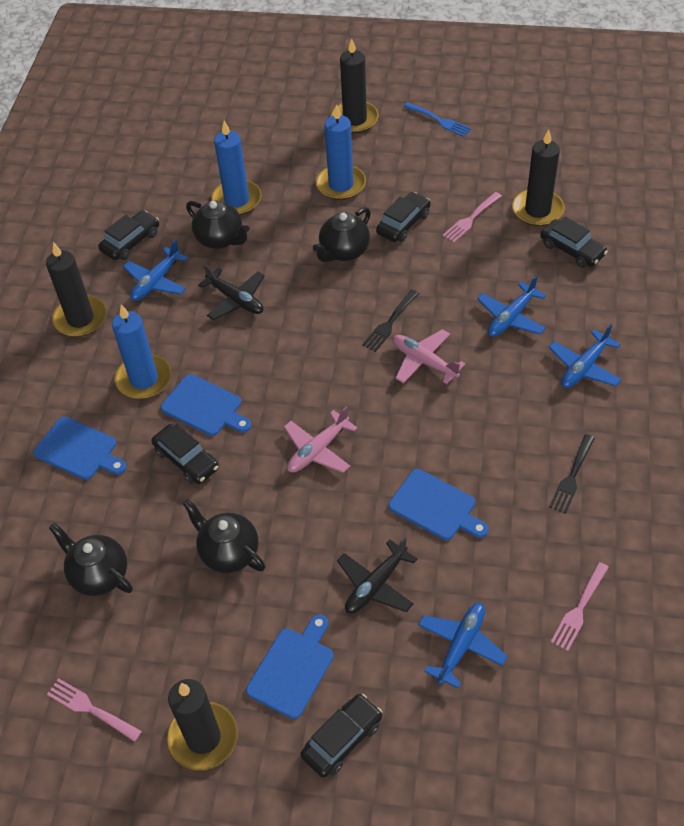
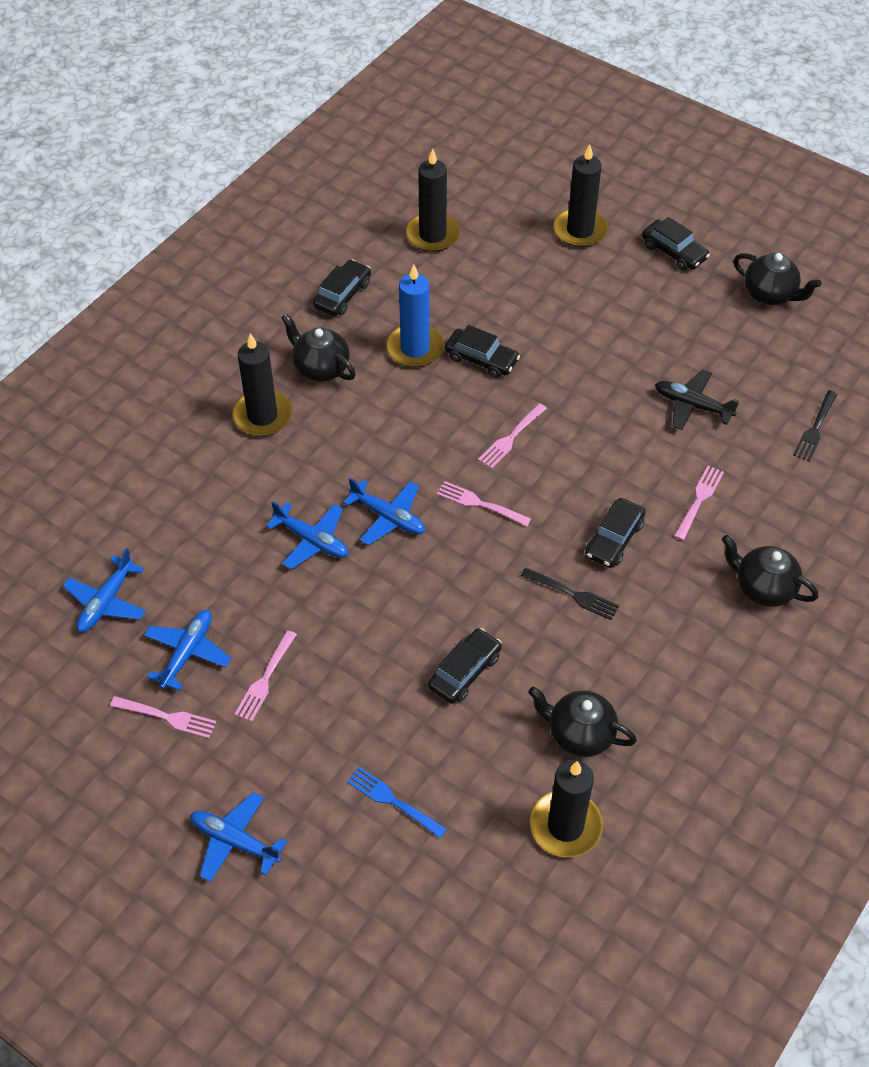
black plane: 2 -> 1
blue candle: 3 -> 1
blue cutting board: 4 -> 0
blue plane: 4 -> 5
pink fork: 3 -> 5
pink plane: 2 -> 0

